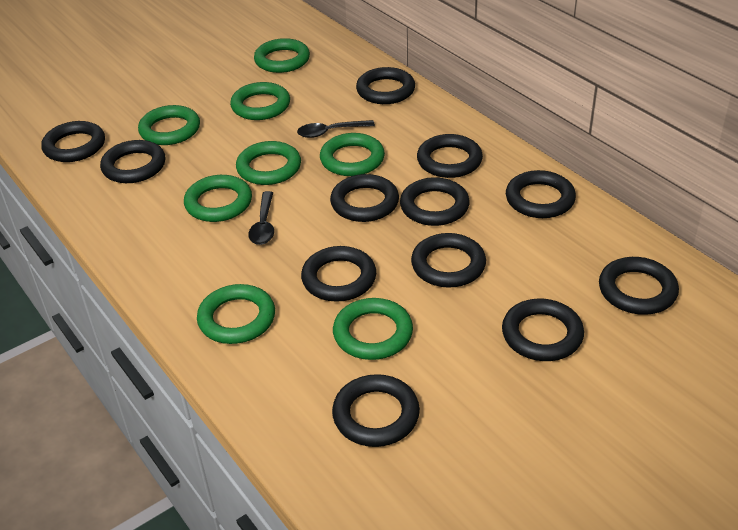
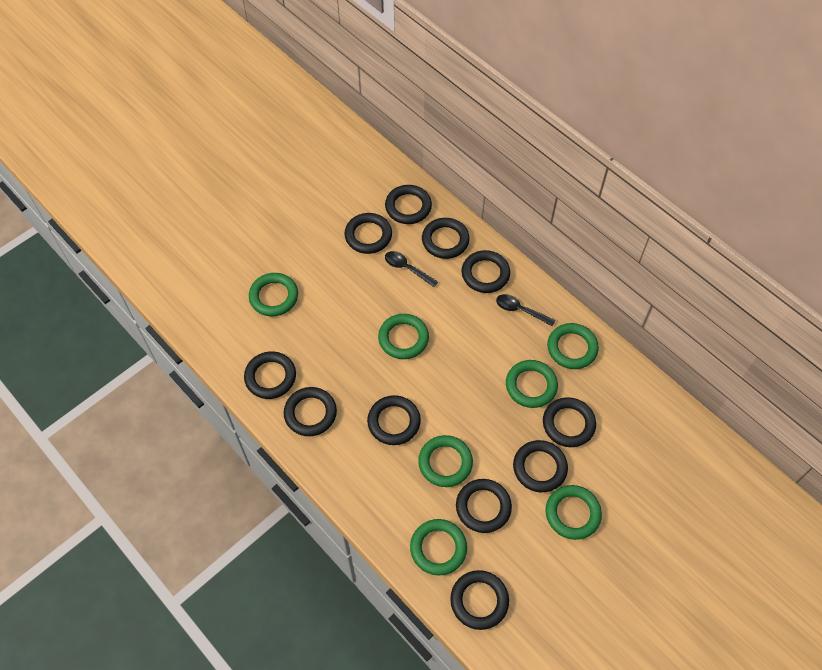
black ring: 12 -> 11
green ring: 8 -> 7

